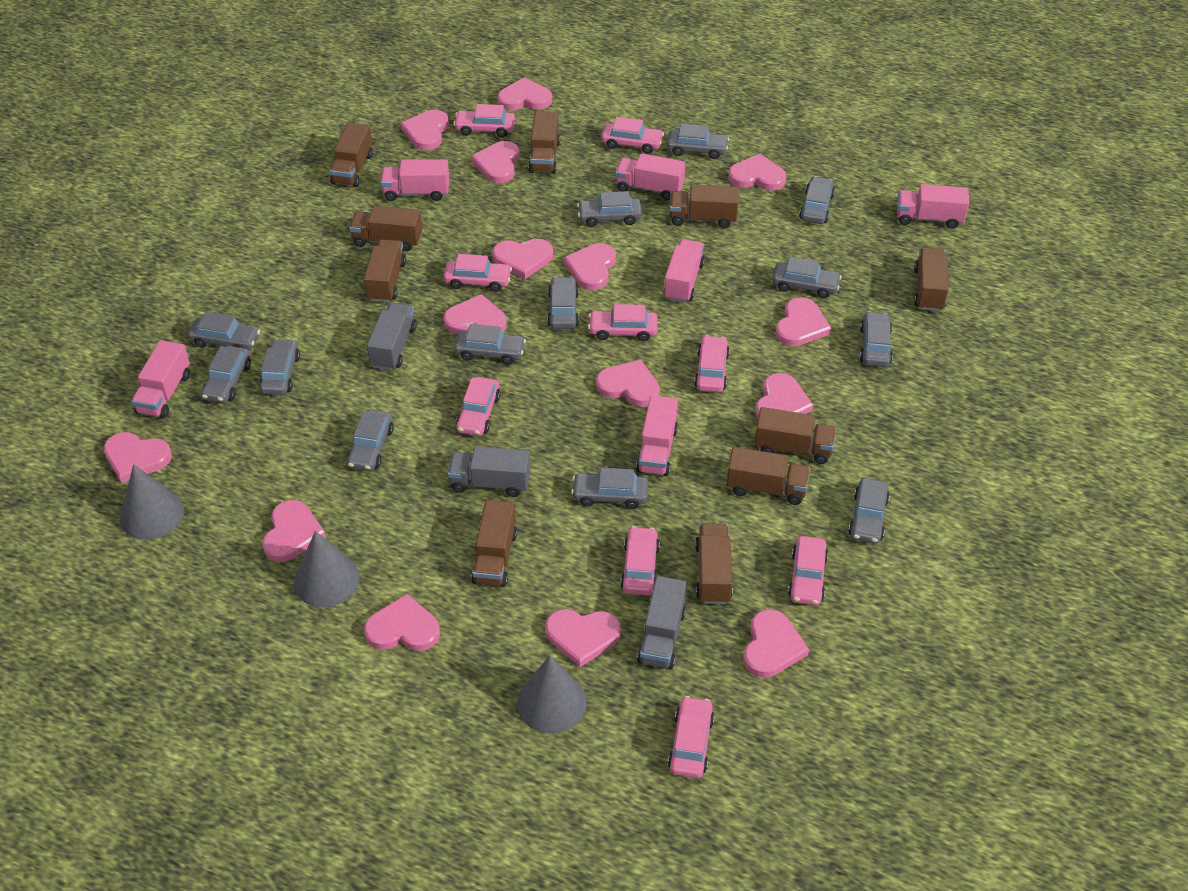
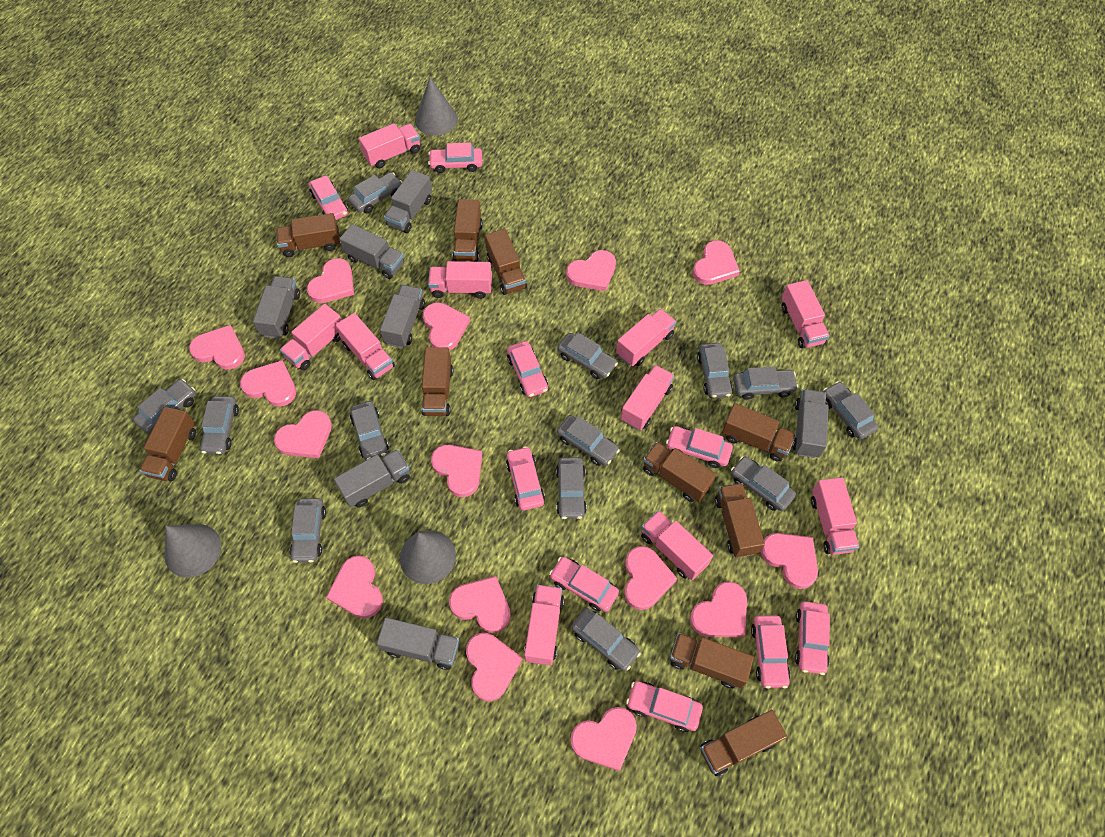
grey truck: 3 -> 7
pink truck: 6 -> 10

